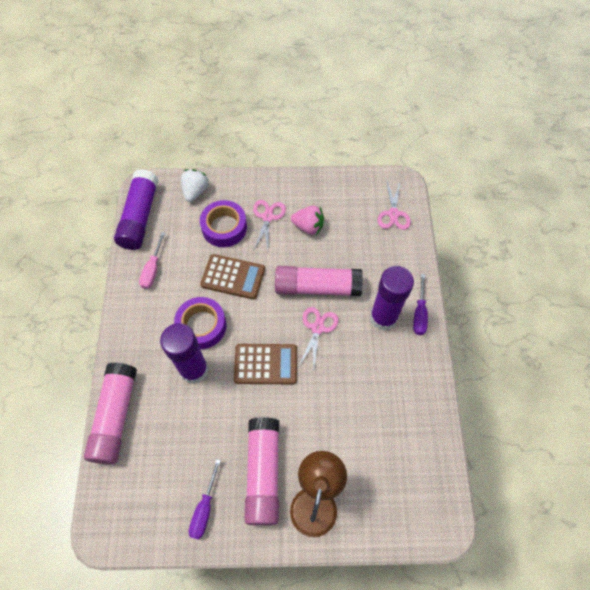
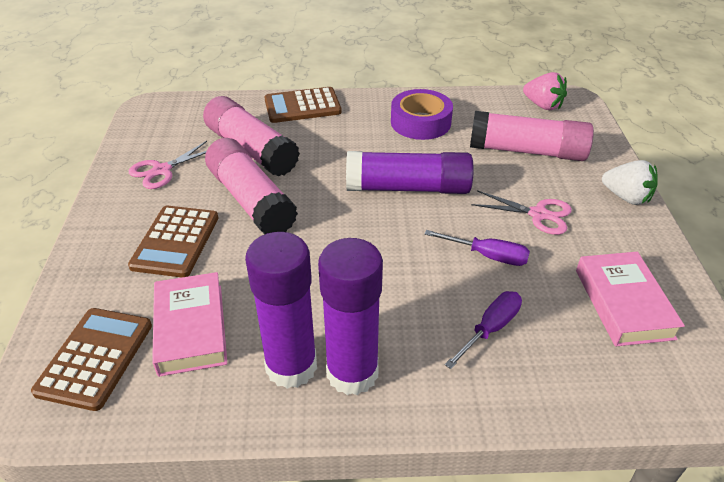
brown calculator: 2 -> 3
brown lamp: 1 -> 0
pink book: 0 -> 2
pink scissors: 3 -> 2
pink screwdriver: 1 -> 0
purple tape: 2 -> 1

